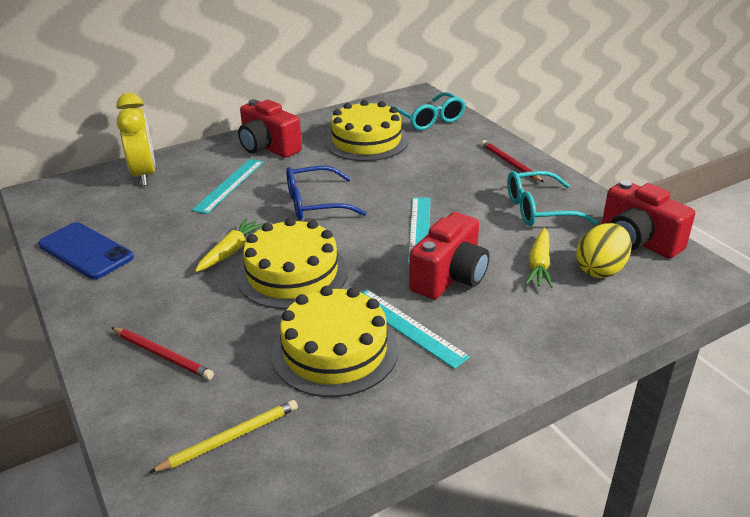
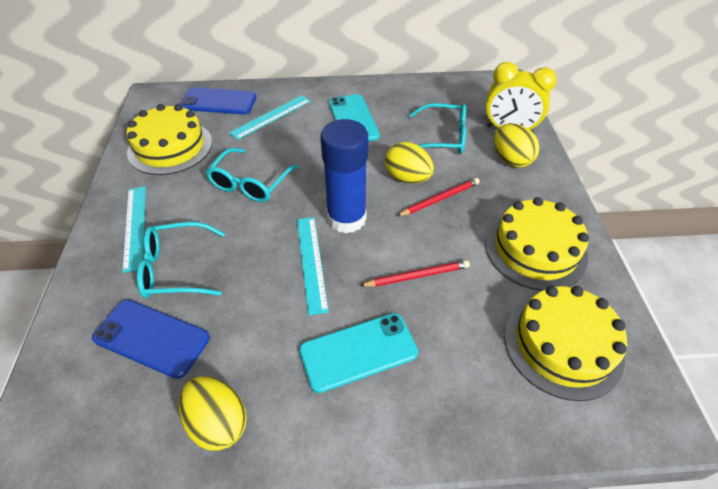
blue glasses: 1 -> 0
blue glue stick: 0 -> 1
blue phone: 1 -> 2
red camera: 3 -> 0
turquoise glasses: 2 -> 3
turquoise phone: 0 -> 2
yellow carrot: 2 -> 0
yellow egg: 1 -> 3
yellow pencil: 1 -> 0

